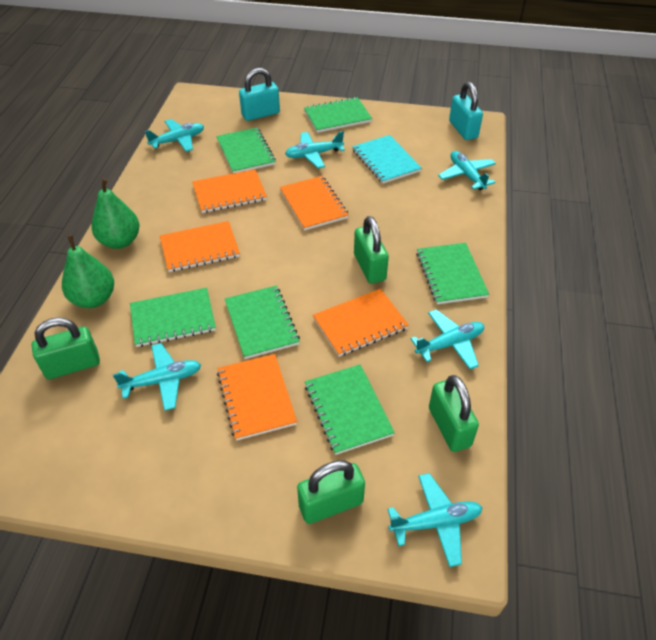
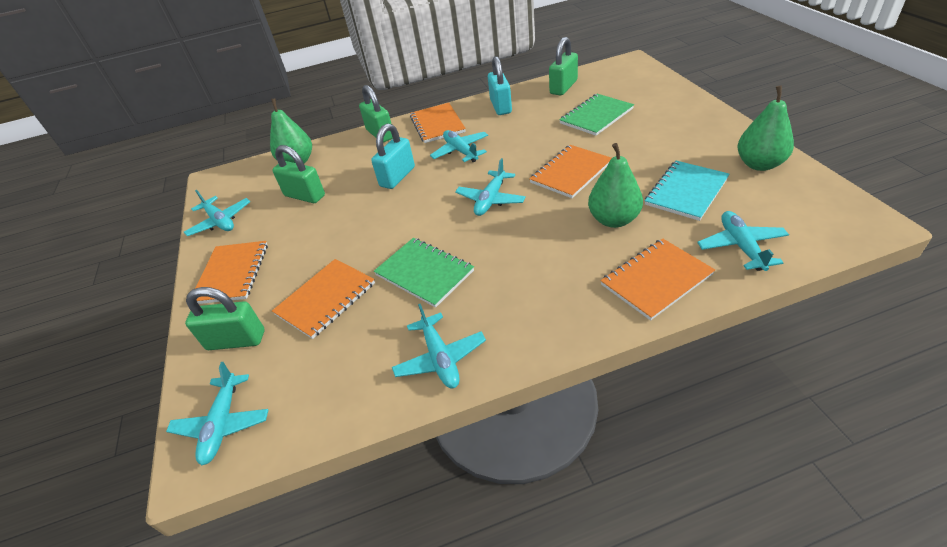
green notebook: 6 -> 2
green pear: 2 -> 3

